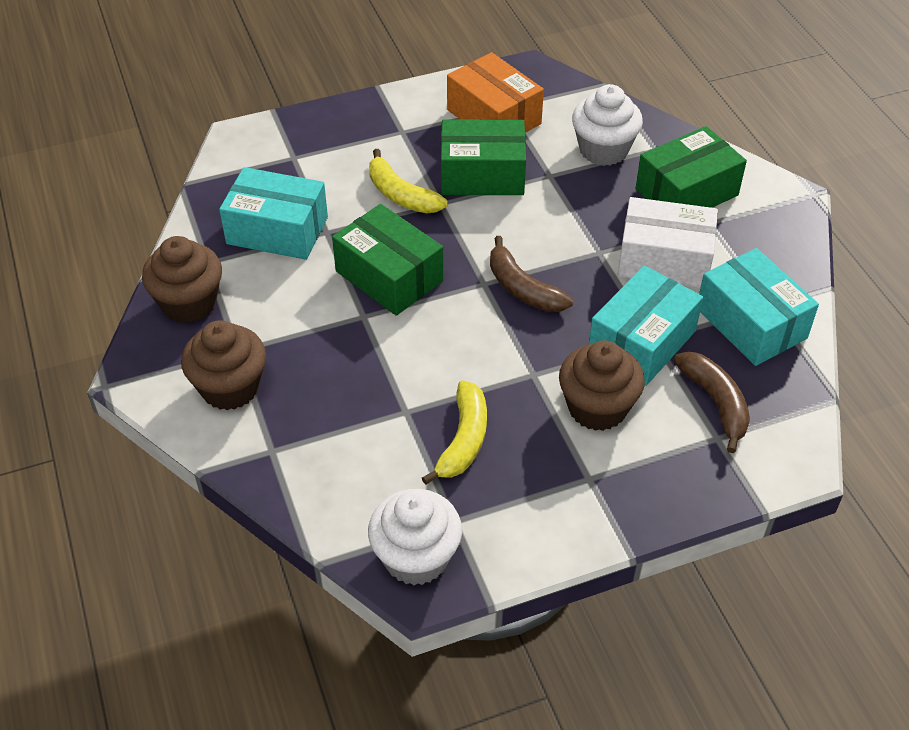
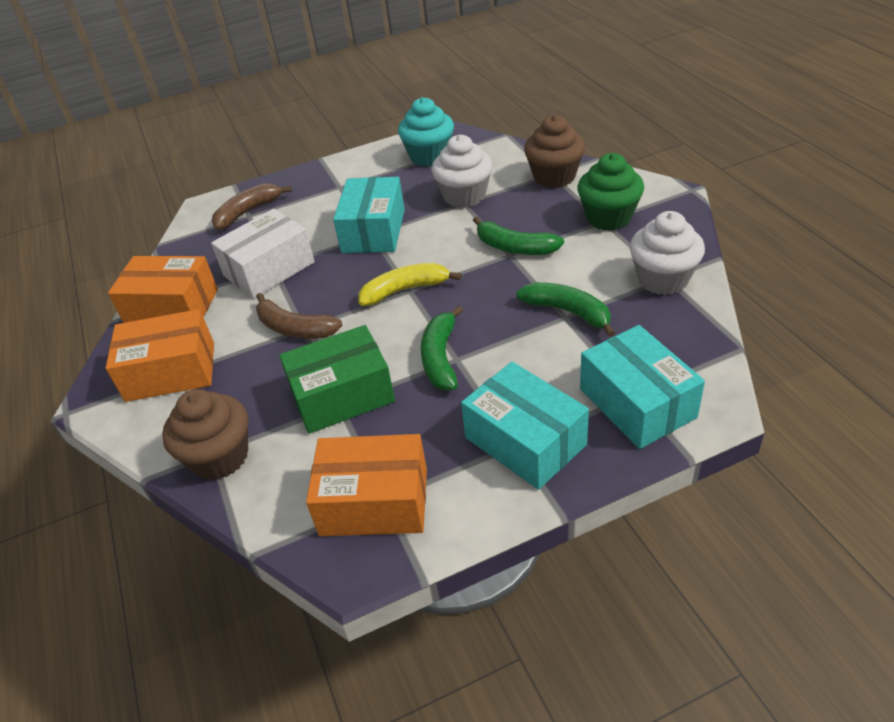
brown cupcake: 3 -> 2
green banana: 0 -> 3
green box: 3 -> 1
green cupcake: 0 -> 1
orange box: 1 -> 3
turquoise cupcake: 0 -> 1
yellow banana: 2 -> 1

